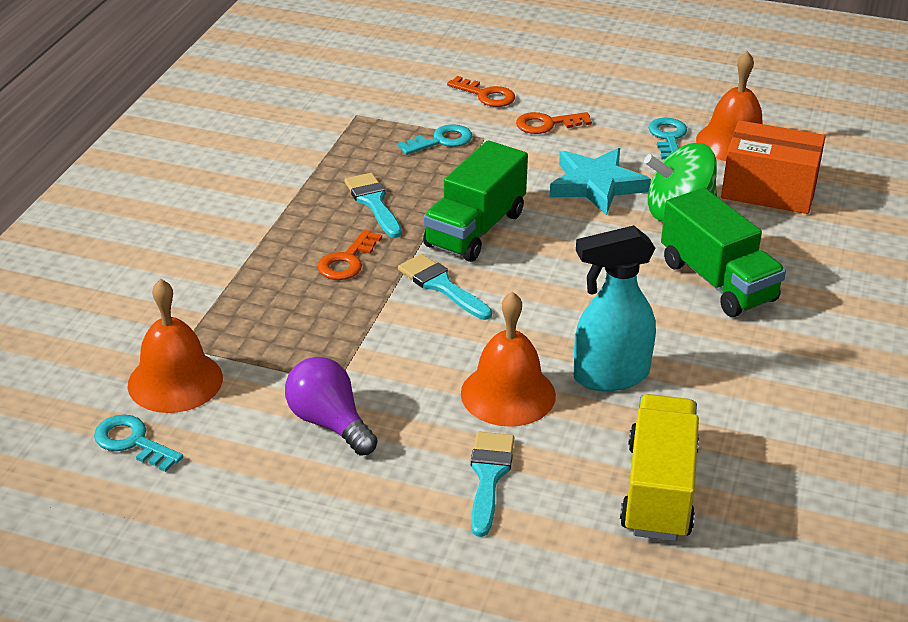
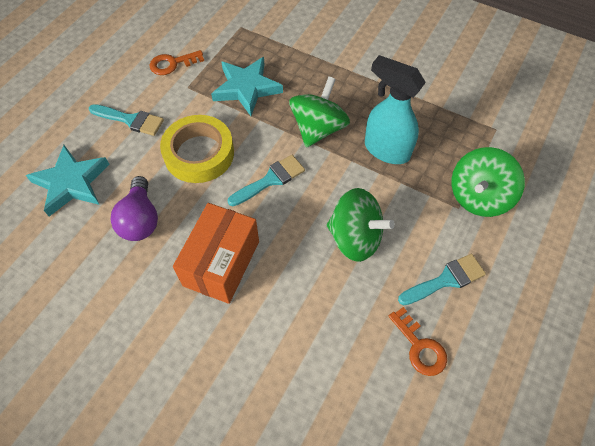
green spinning top: 1 -> 3
green truck: 2 -> 0
orange bell: 3 -> 0
orange key: 3 -> 2
turquoise key: 3 -> 0
turquoise star: 1 -> 2
yellow tape: 0 -> 1
yellow truck: 1 -> 0

